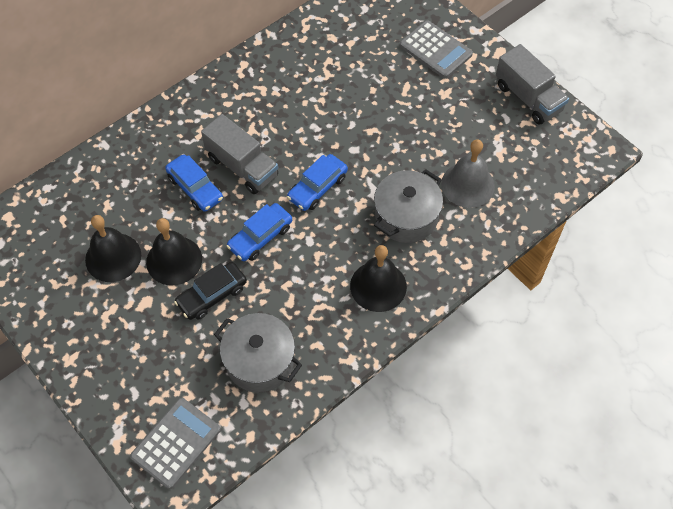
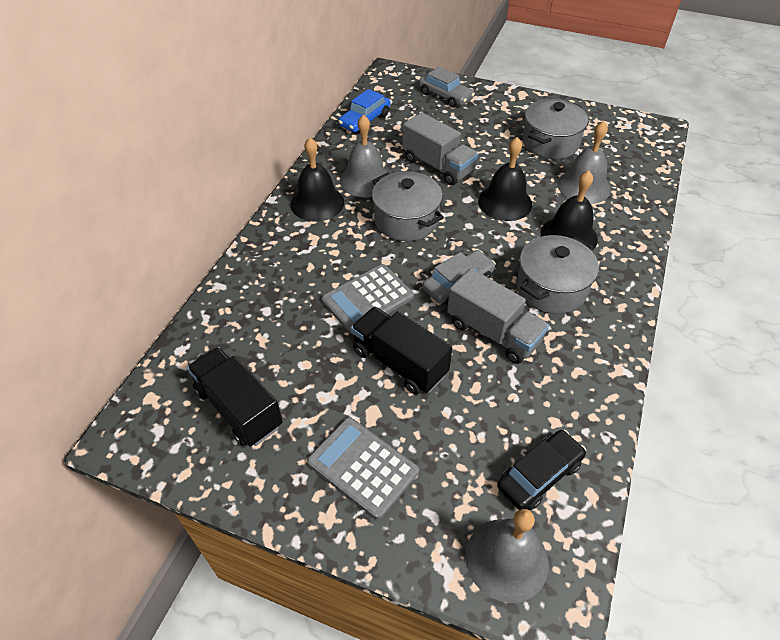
black truck: 0 -> 2
blue car: 3 -> 1
grey bell: 1 -> 3
grey car: 0 -> 2
grey pot: 2 -> 3

